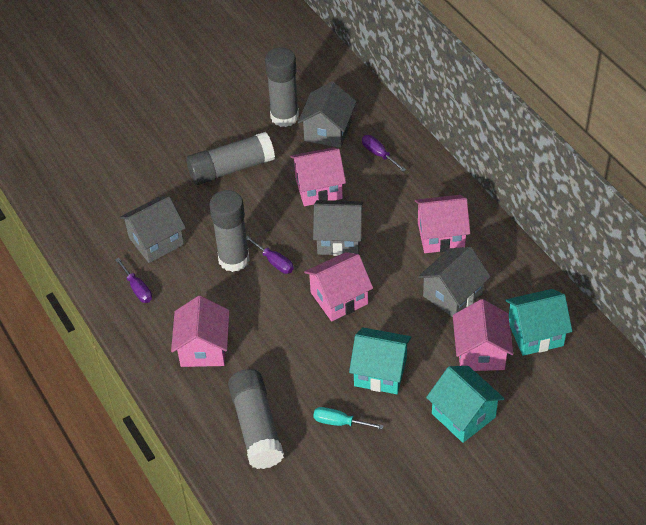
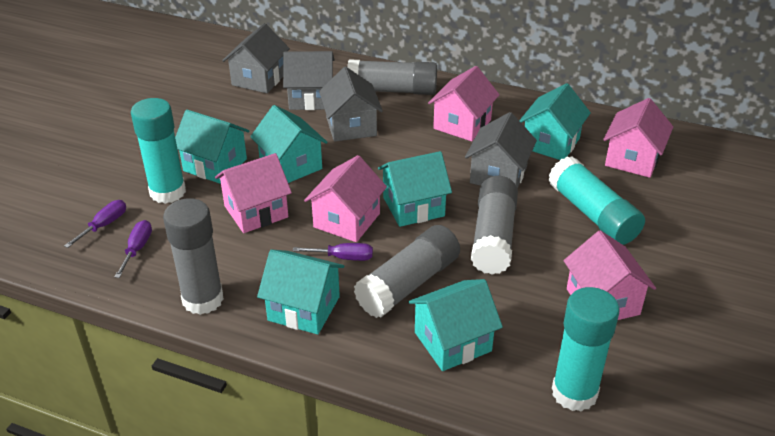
turquoise glue stick: 0 -> 3
turquoise house: 3 -> 6
turquoise screwdriver: 1 -> 0

